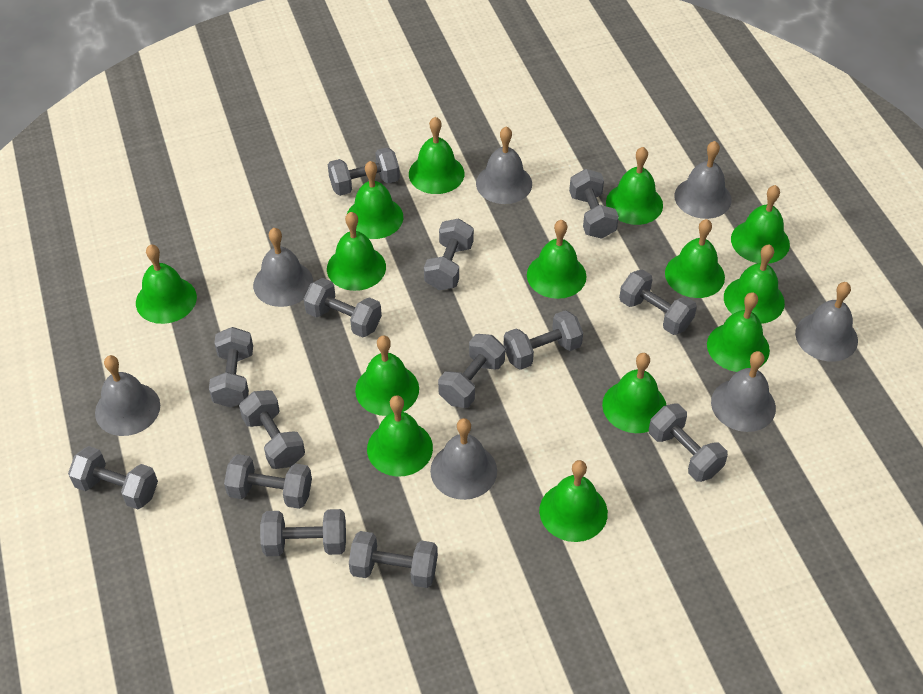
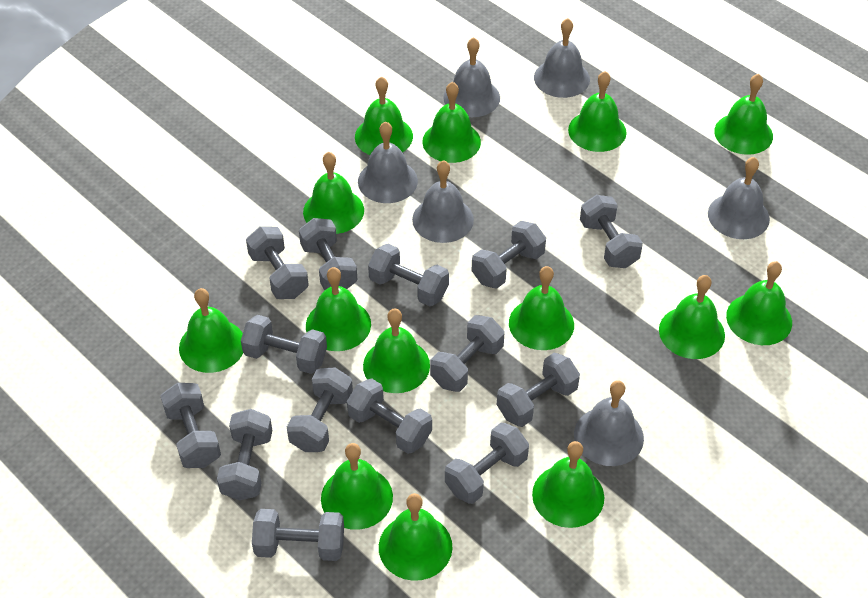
grey bell: 7 -> 6

